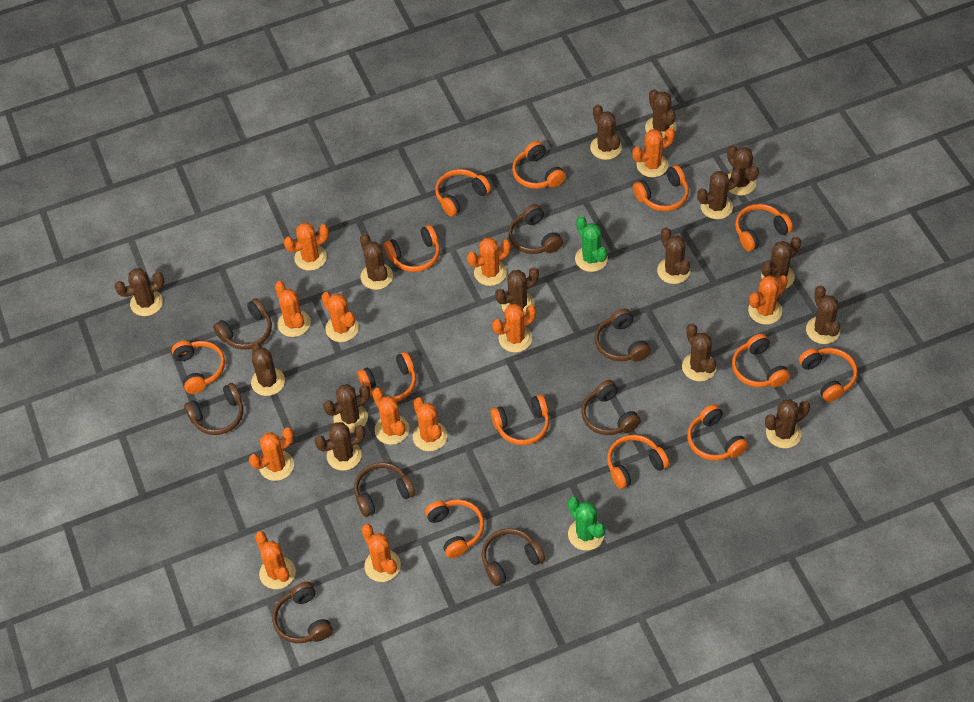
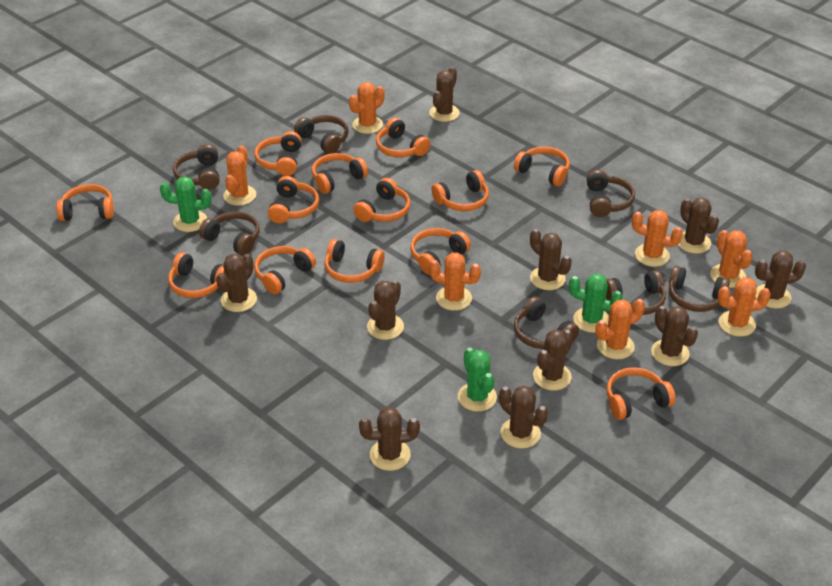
brown cactus: 15 -> 10
brown headphones: 8 -> 7
green cactus: 2 -> 3
orange cactus: 12 -> 7

